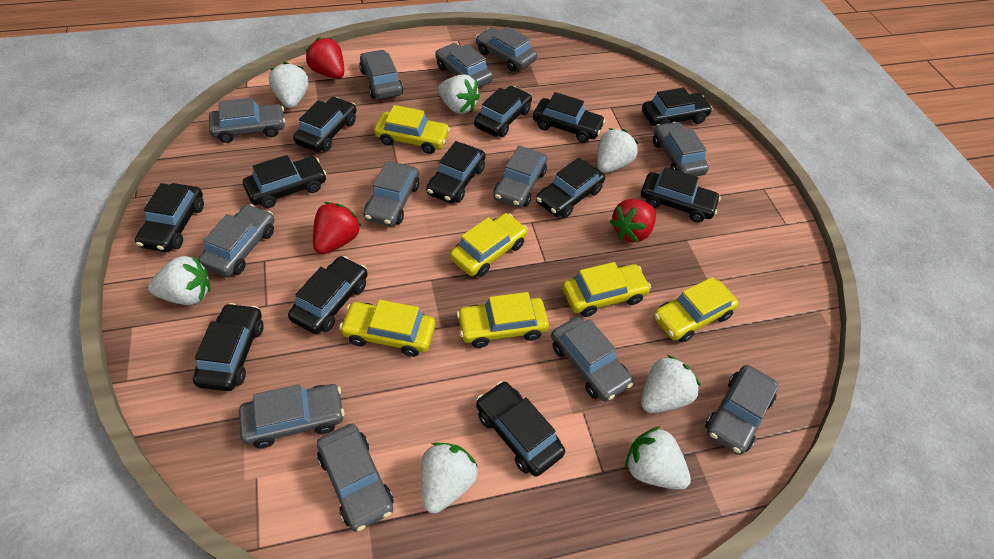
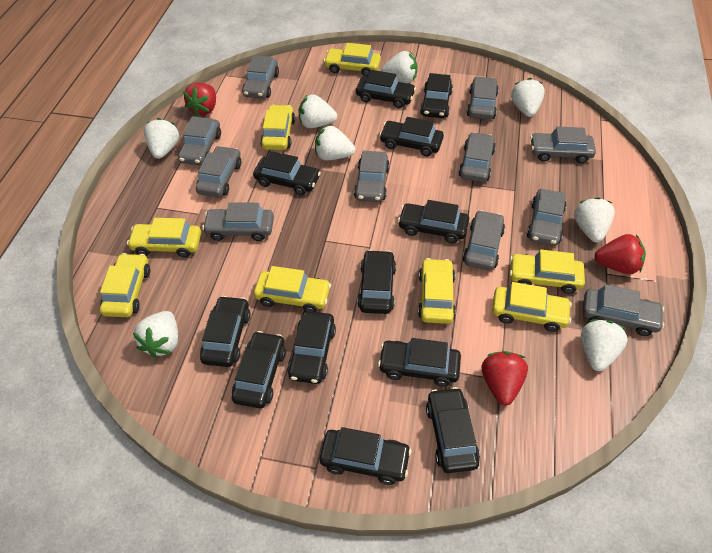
grey car: 12 -> 11
white strawberry: 7 -> 8
yellow car: 6 -> 8

